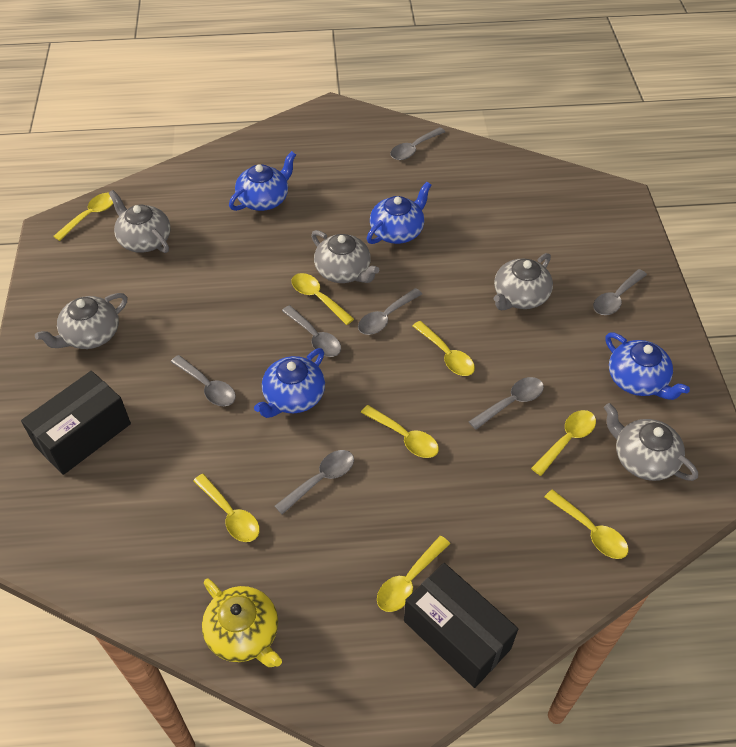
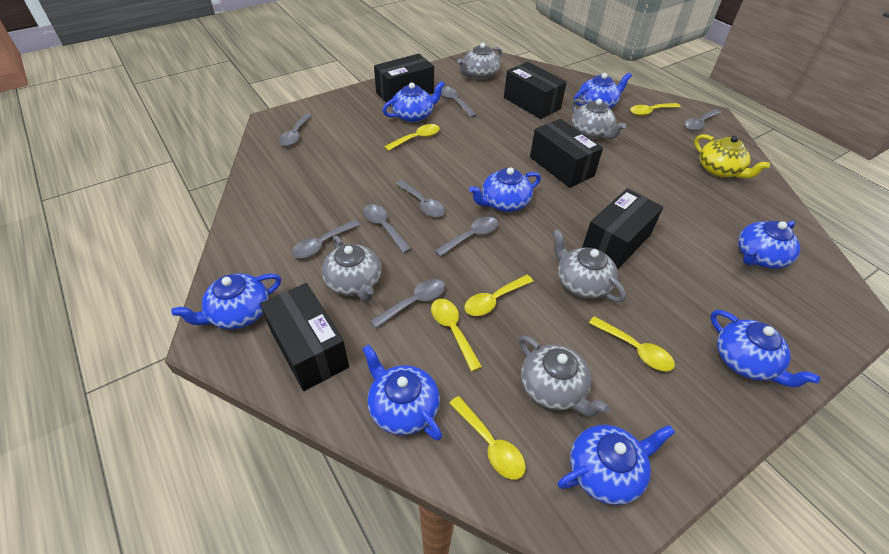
black box: 2 -> 5
blue teapot: 4 -> 8
grey spoon: 7 -> 8
yellow spoon: 8 -> 6

